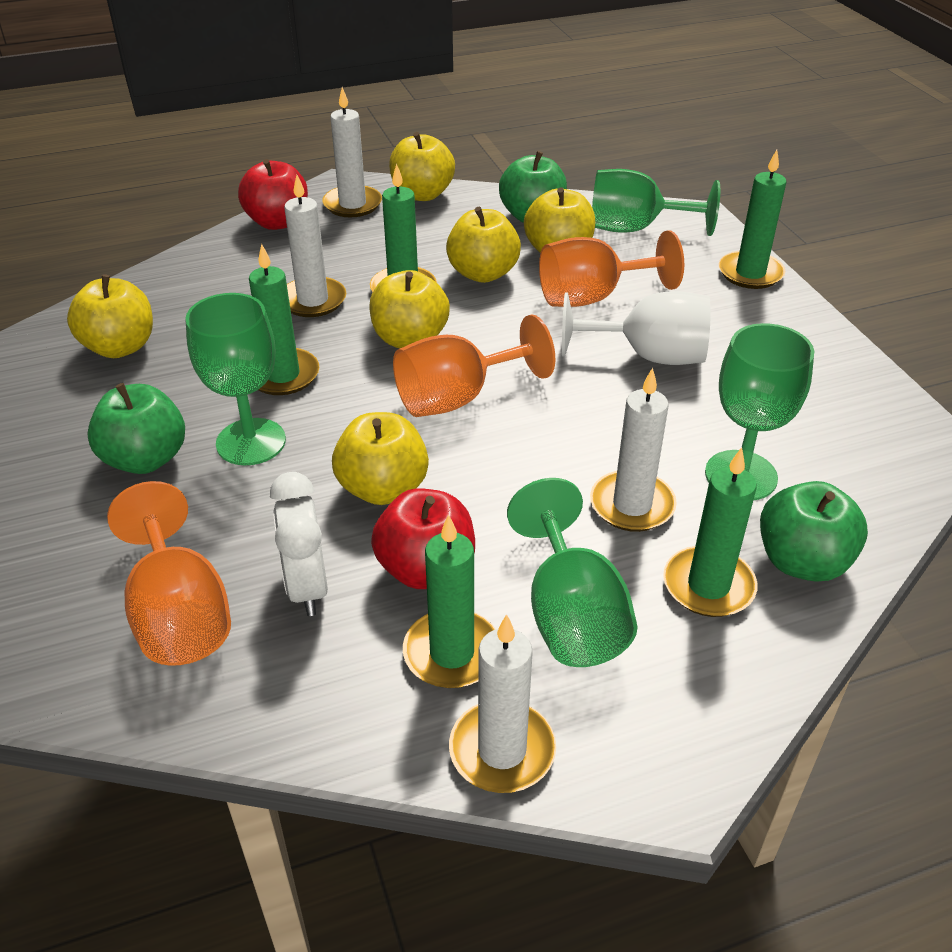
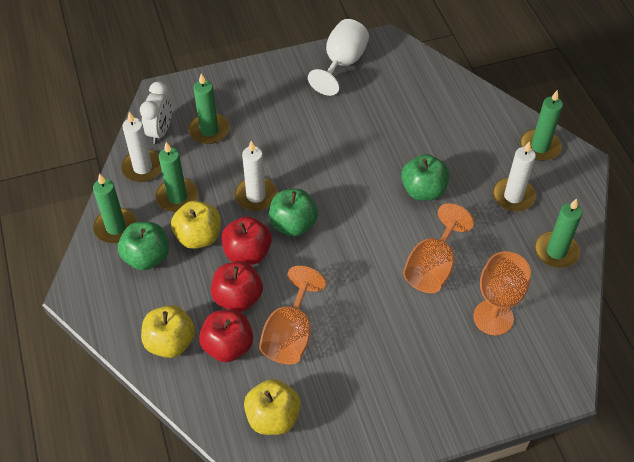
green goblet: 4 -> 0
red apple: 2 -> 3
white candle: 4 -> 3
yellow apple: 6 -> 3

